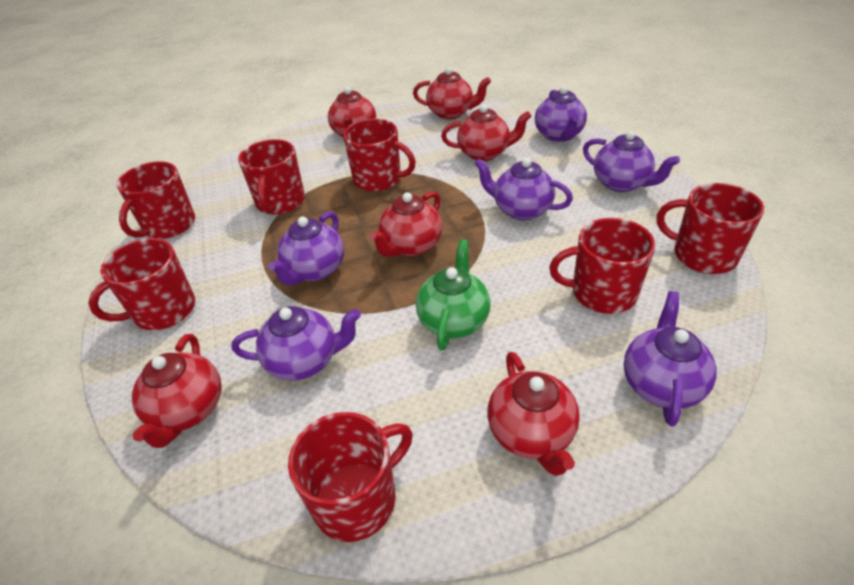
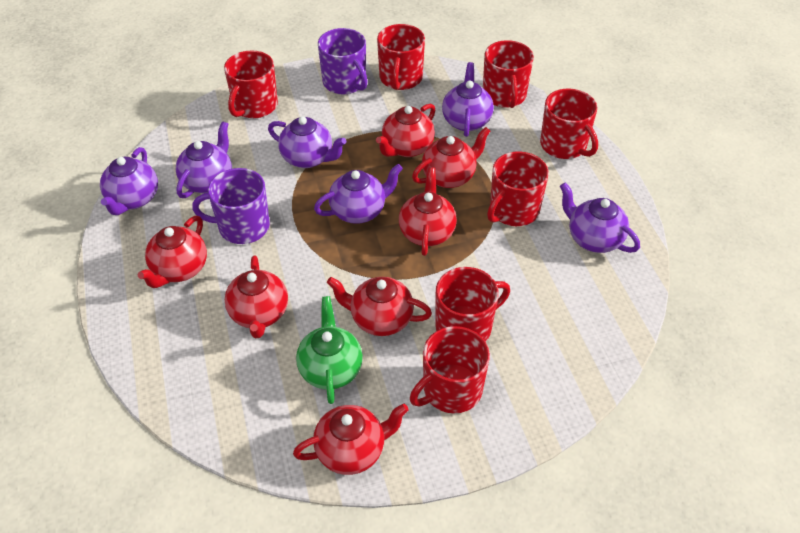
purple mug: 0 -> 2
red teapot: 6 -> 7

